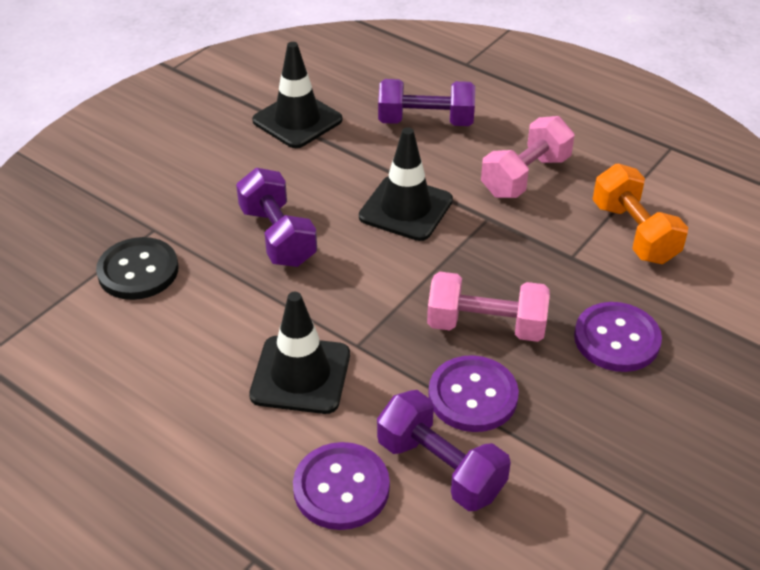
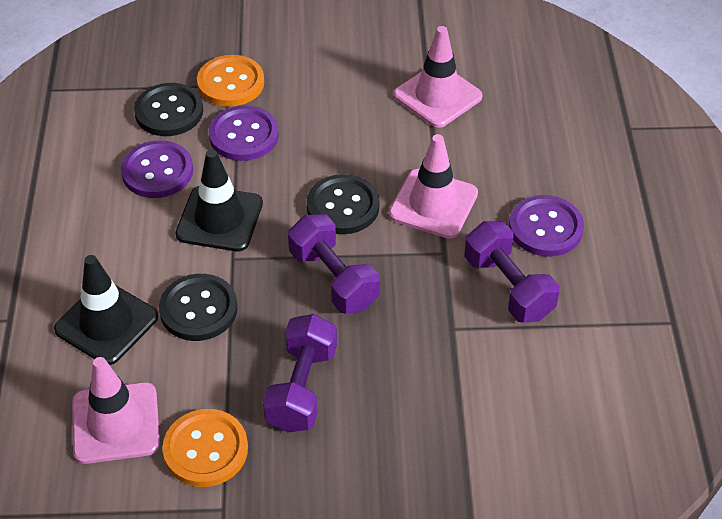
black button: 1 -> 3
black traffic cone: 3 -> 2
orange button: 0 -> 2
orange dumbbell: 1 -> 0
pink dumbbell: 2 -> 0
pink traffic cone: 0 -> 3

